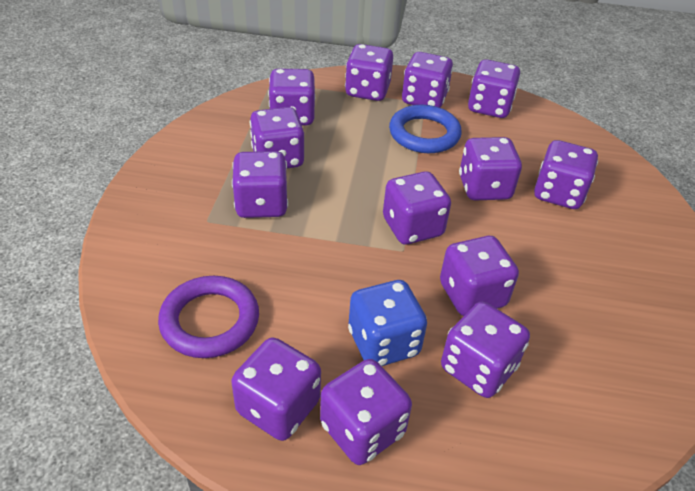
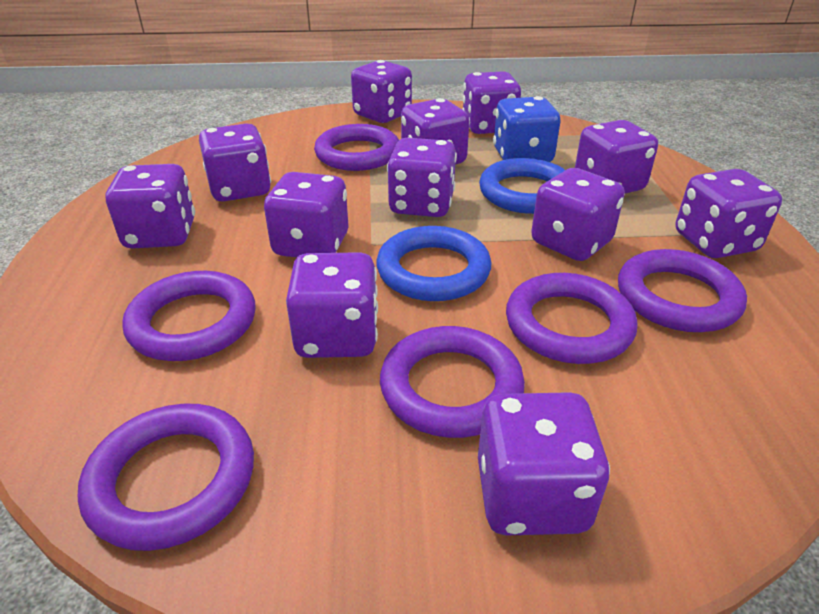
blue ring: 1 -> 2
purple dice: 13 -> 12
purple ring: 1 -> 6

